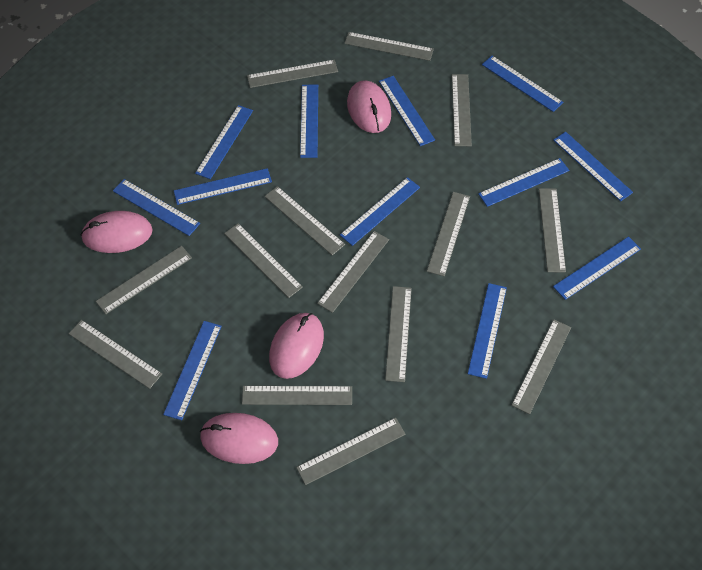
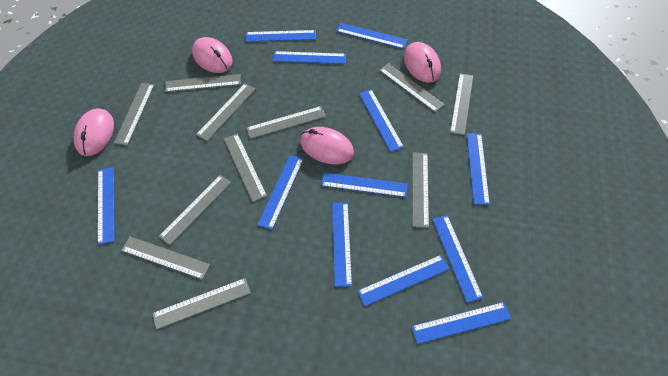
grey ruler: 14 -> 11

